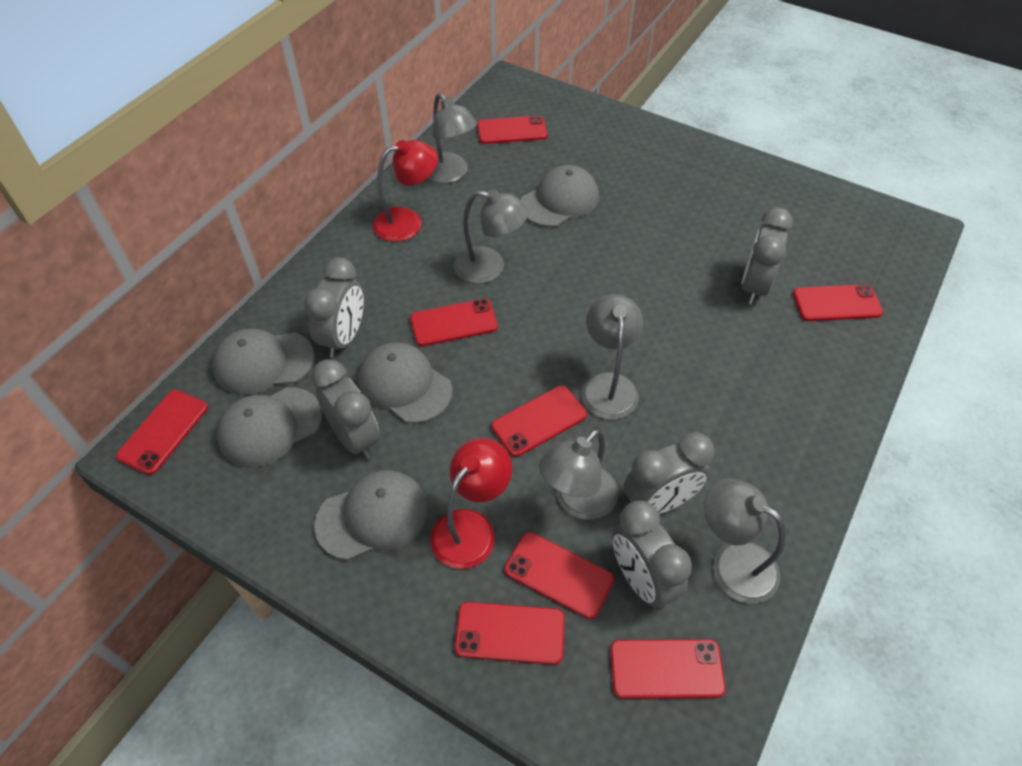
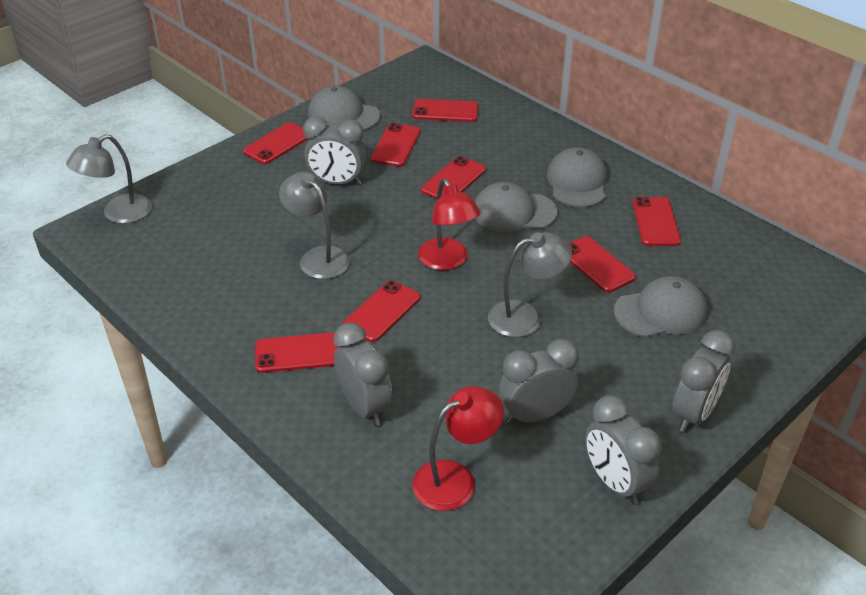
grey cap: 5 -> 4
grey lamp: 5 -> 3

